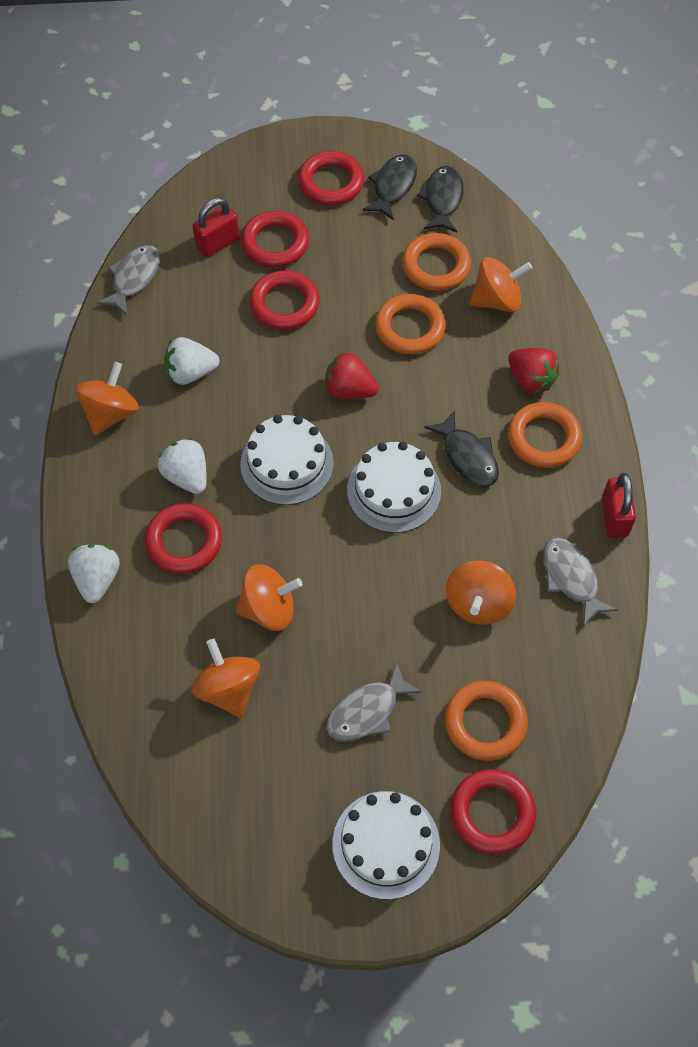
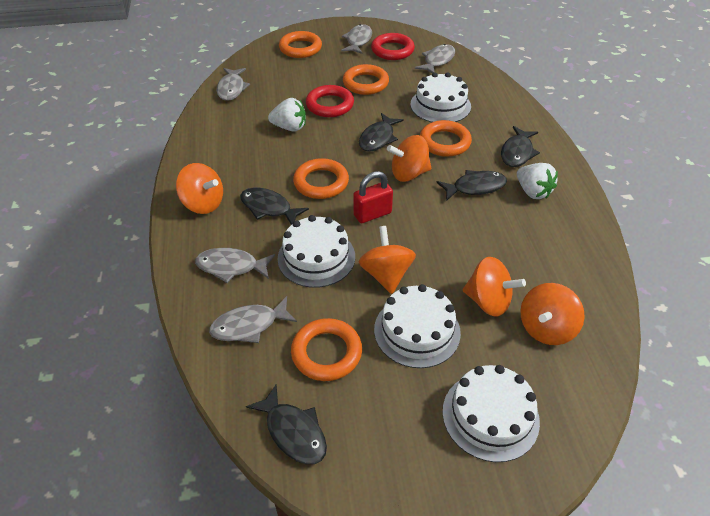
black fish: 3 -> 5
grey fish: 3 -> 5
orange ring: 4 -> 5
red padlock: 2 -> 1
red ring: 5 -> 2
red strawberry: 2 -> 0
white cake: 3 -> 4
white strawberry: 3 -> 2

